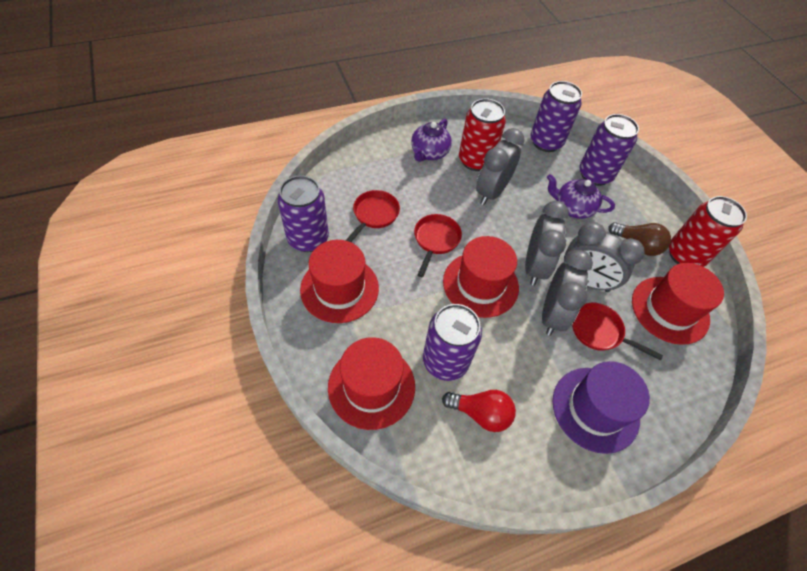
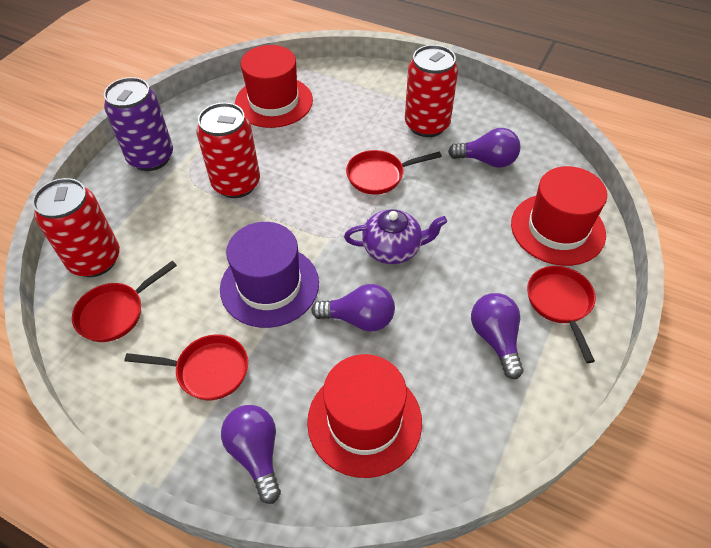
brown light bulb: 1 -> 0
grey clock: 4 -> 0
purple can: 4 -> 1
purple light bulb: 0 -> 4
purple teapot: 2 -> 1
red can: 2 -> 3
red hat: 4 -> 3
red light bulb: 1 -> 0
red pan: 3 -> 4

